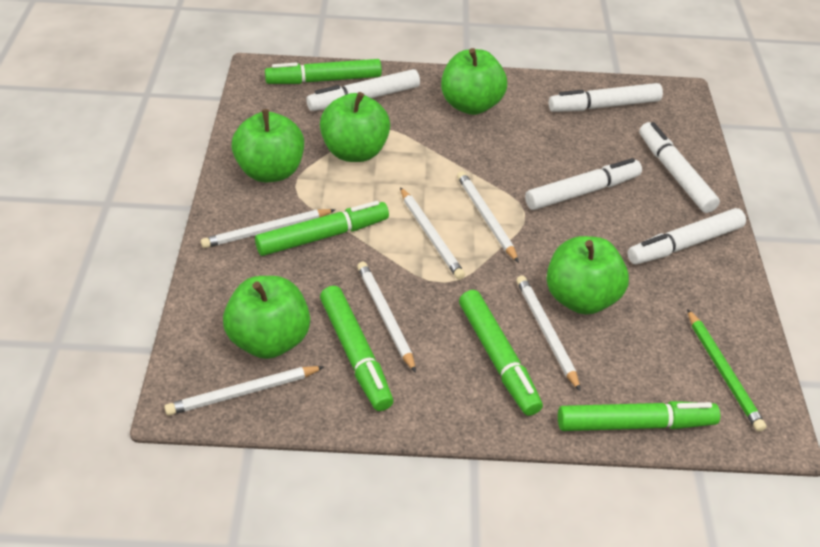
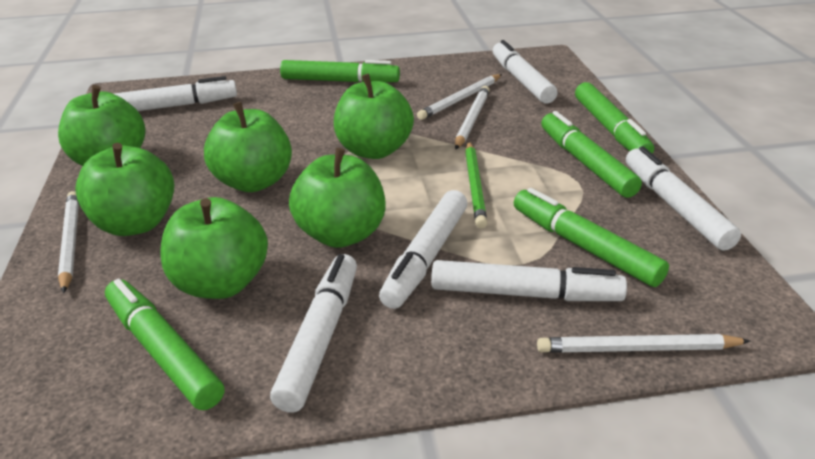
green apple: 5 -> 6
white marker: 5 -> 6
white pencil: 6 -> 4

